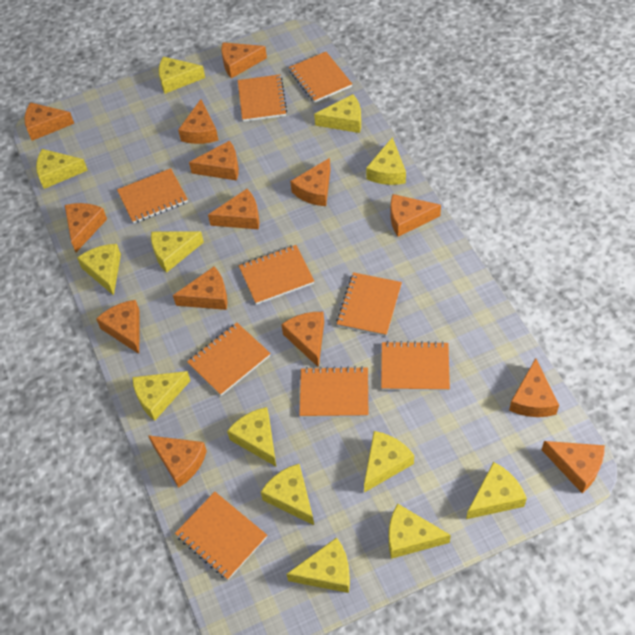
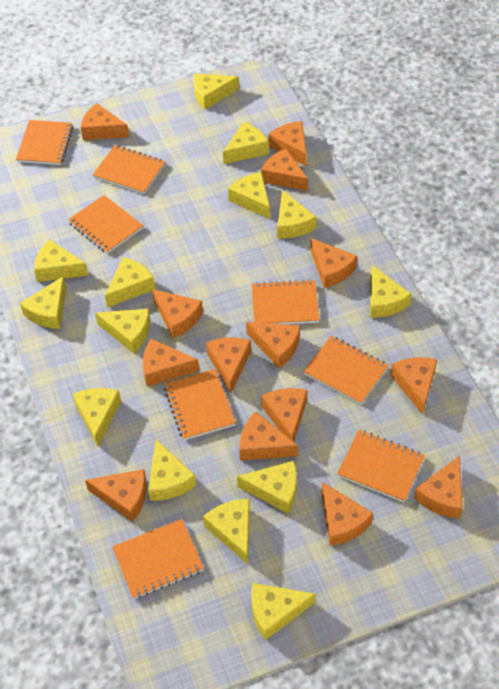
orange notebook: 9 -> 8
yellow cheese: 13 -> 14

